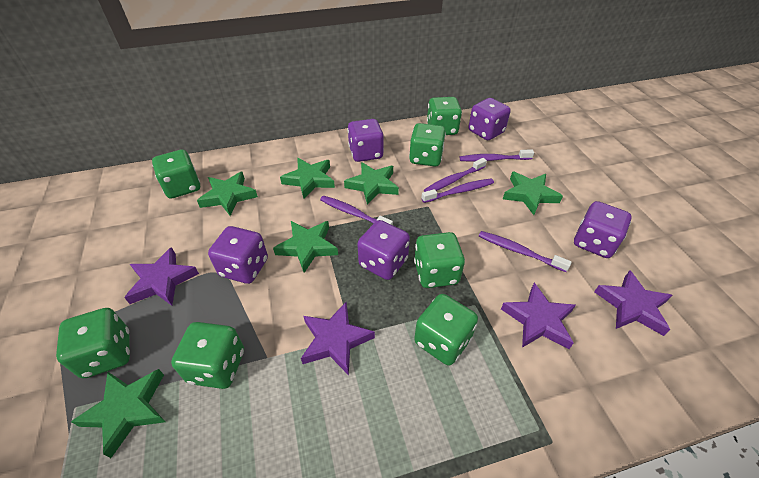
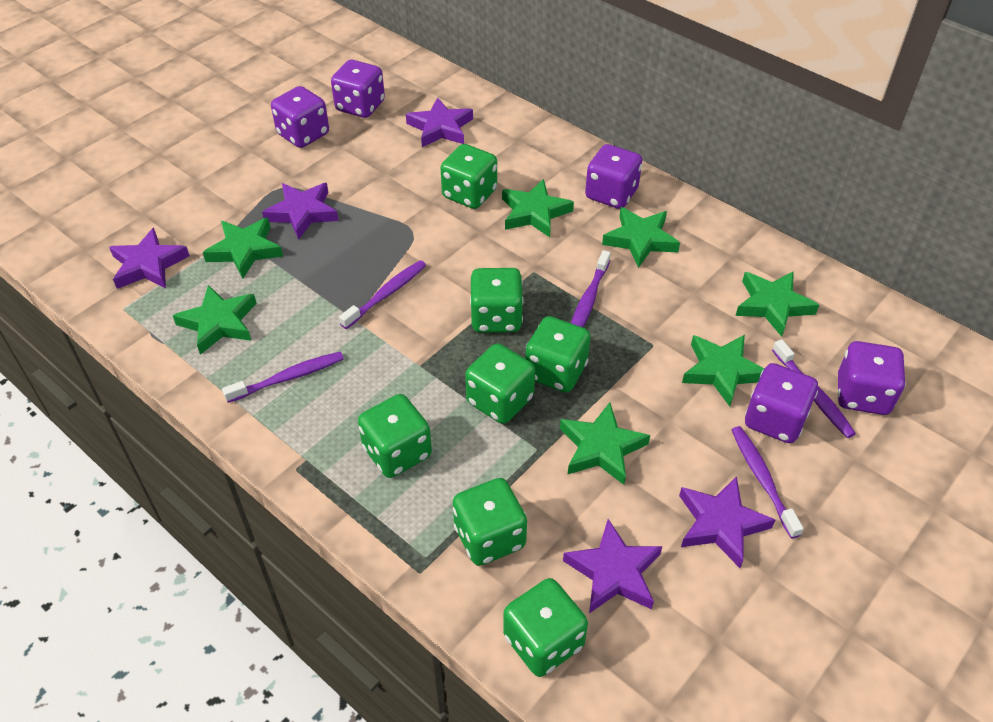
green star: 6 -> 7
purple star: 4 -> 5

